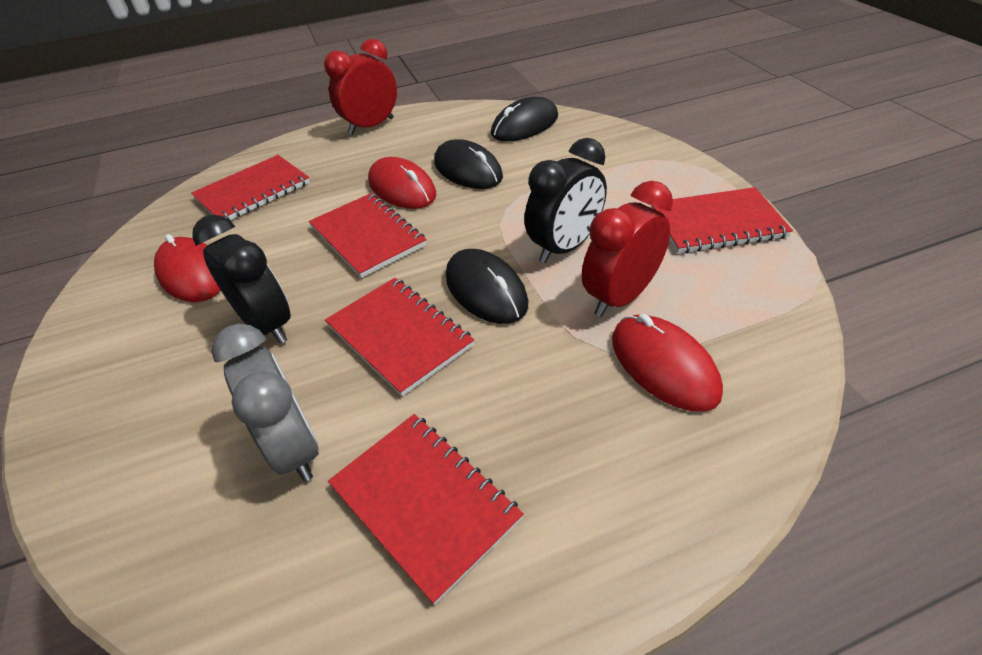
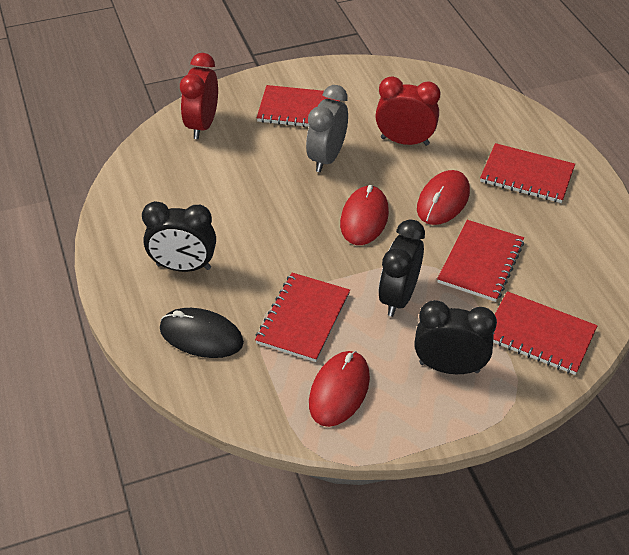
black clock: 2 -> 3
black mouse: 3 -> 1

